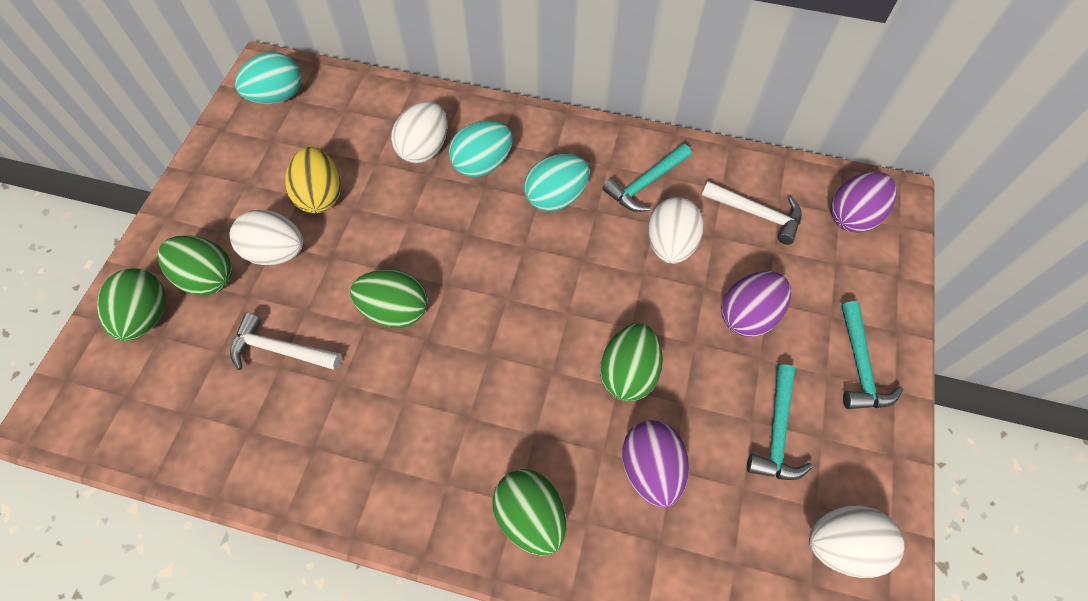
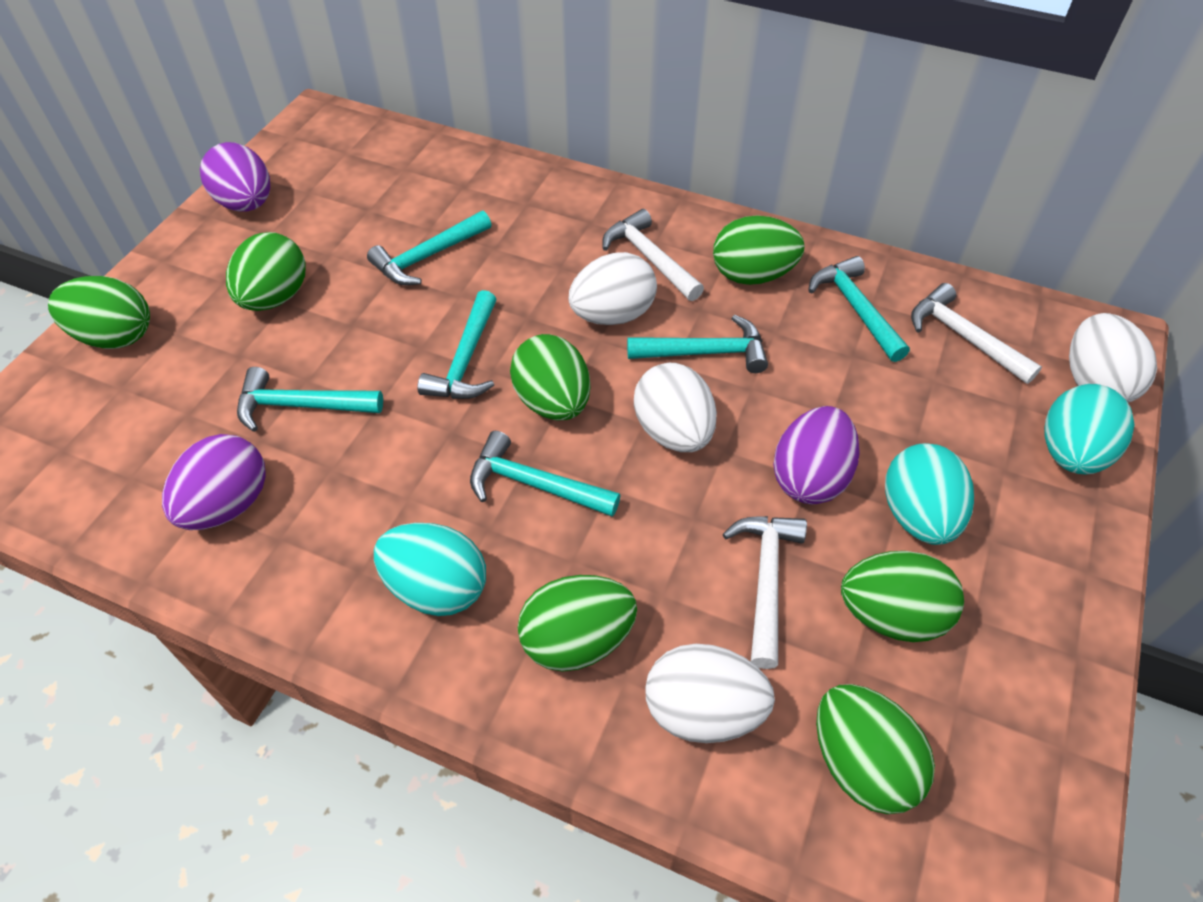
green egg: 5 -> 7
turquoise hammer: 3 -> 6
white hammer: 2 -> 3
yellow egg: 1 -> 0

